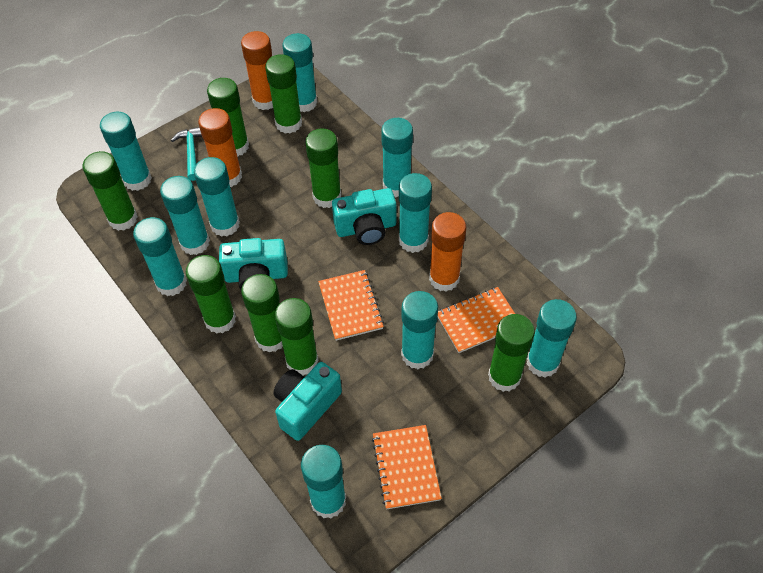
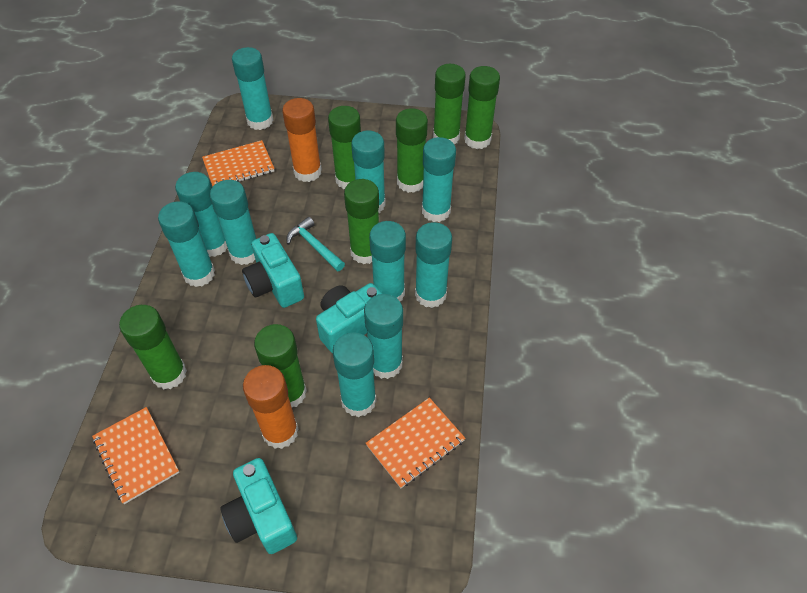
green glue stick: 8 -> 7
orange glue stick: 3 -> 2

